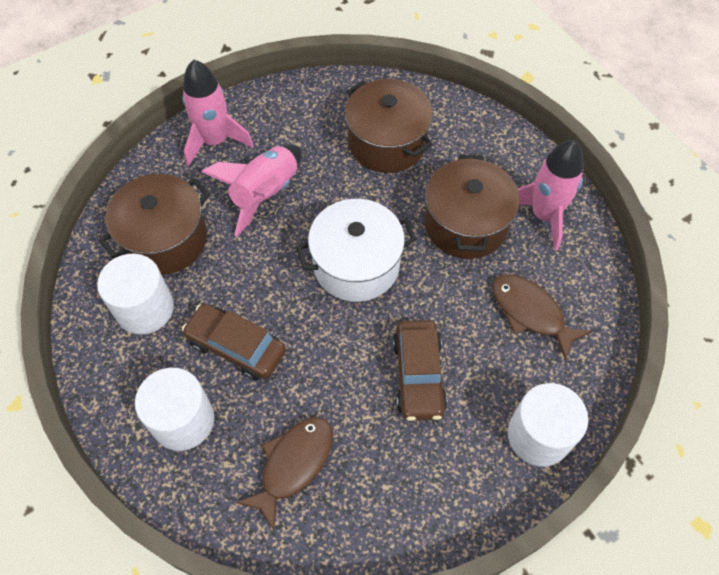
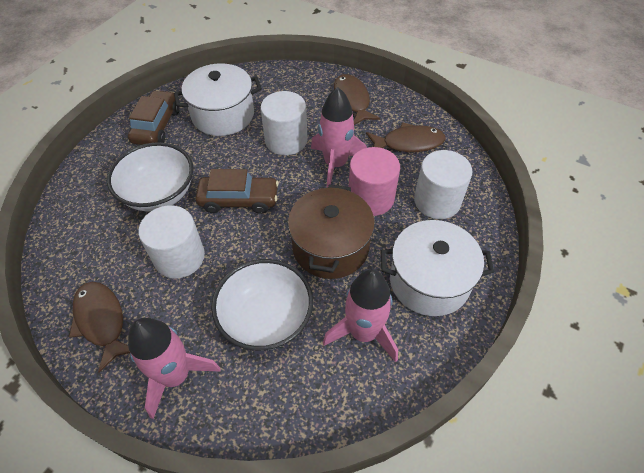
brown fish: 2 -> 3
brown pot: 3 -> 1
pink cylinder: 0 -> 1
white bowl: 0 -> 2
white pot: 1 -> 2

